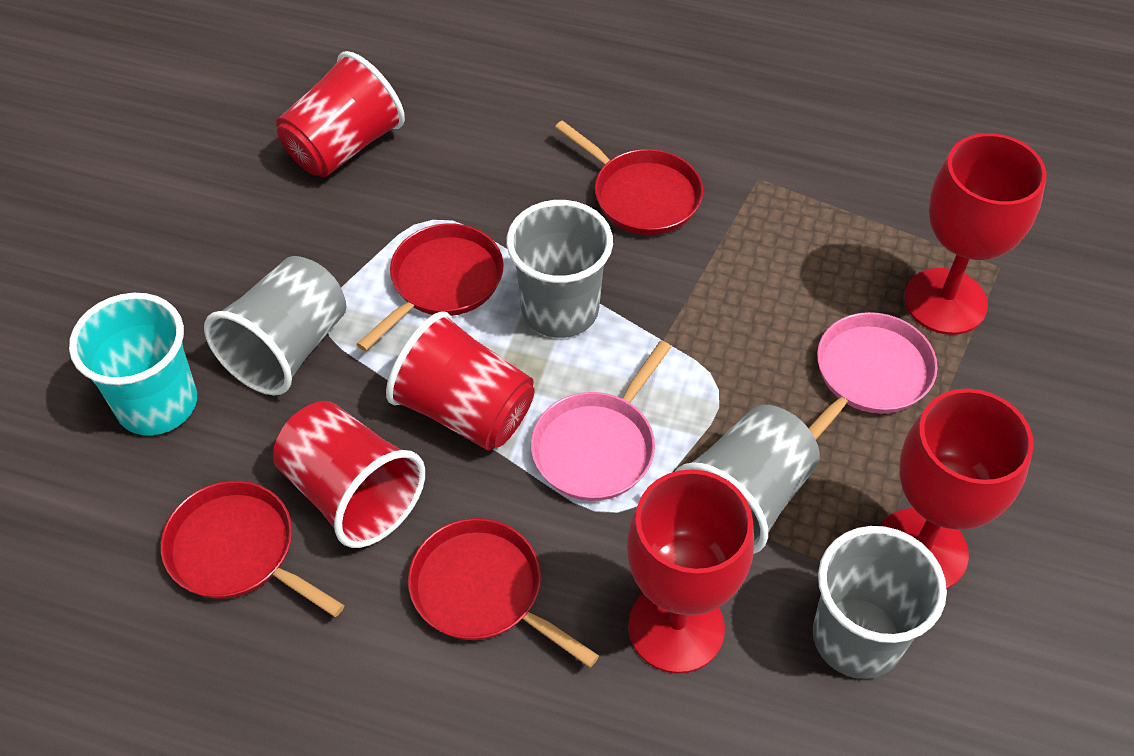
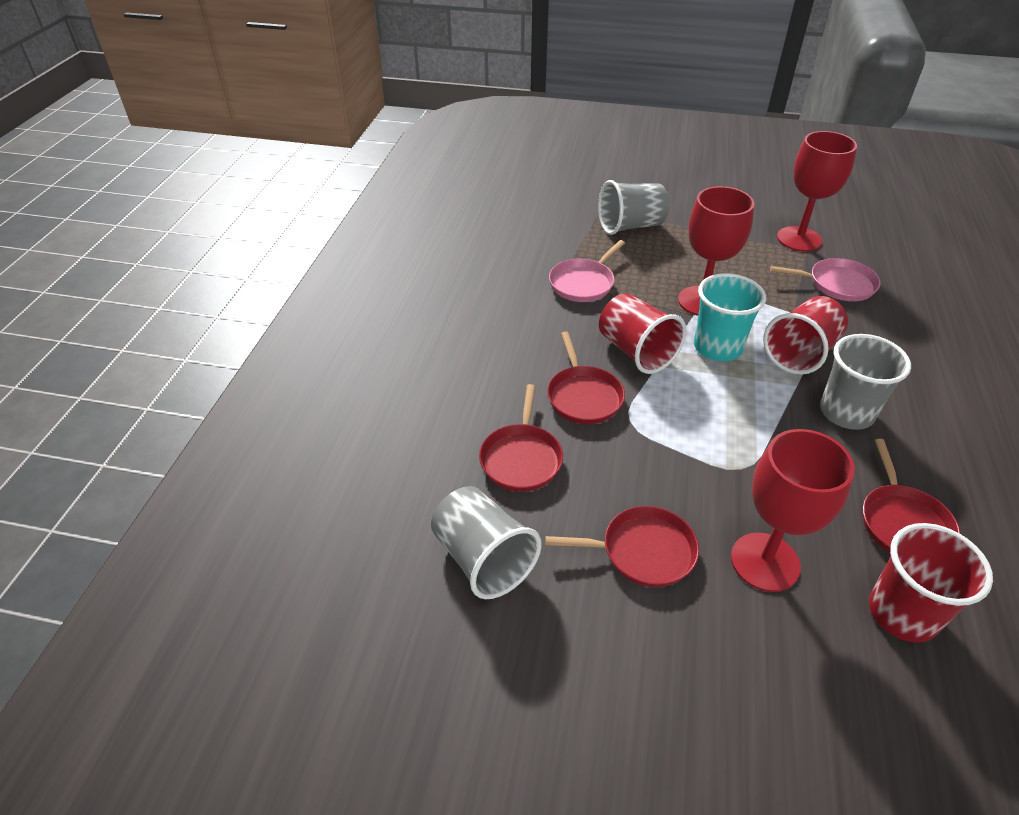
grey cup: 4 -> 3

